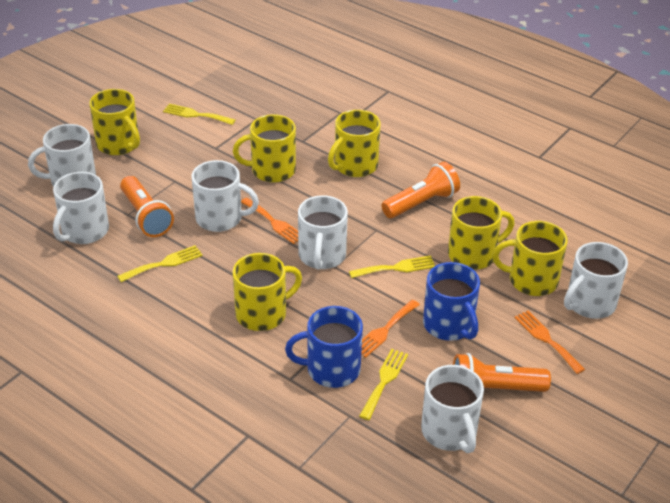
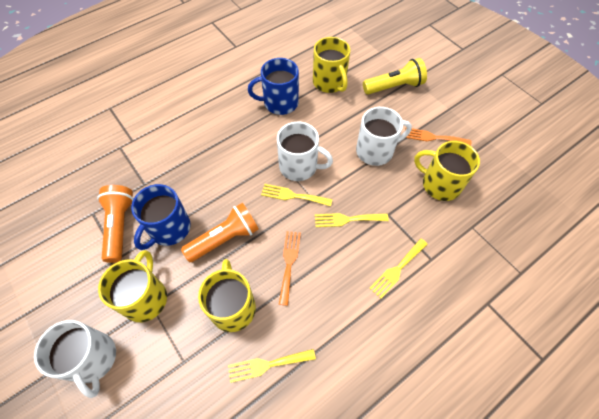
orange flashlight: 3 -> 2
orange fork: 3 -> 2
white mug: 6 -> 3
yellow flashlight: 0 -> 1
yellow mug: 6 -> 4

